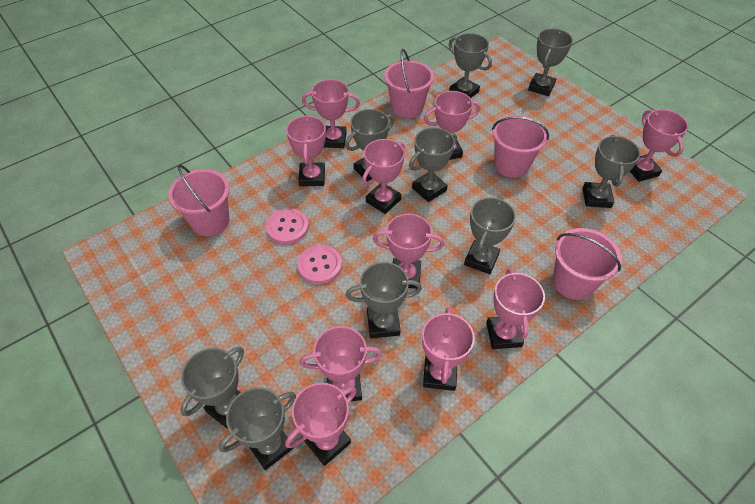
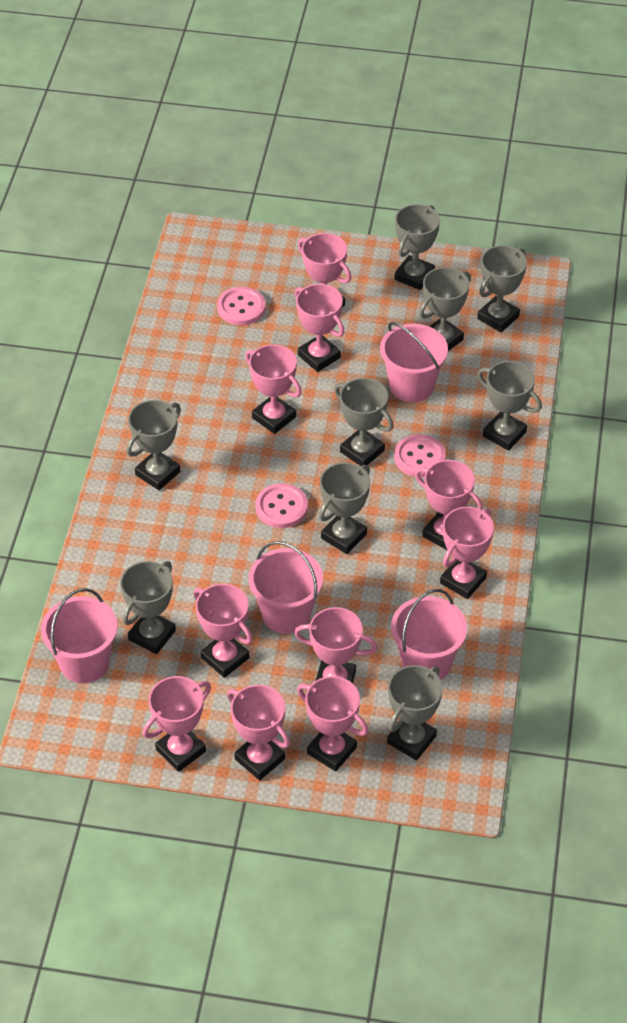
pink button: 2 -> 3

